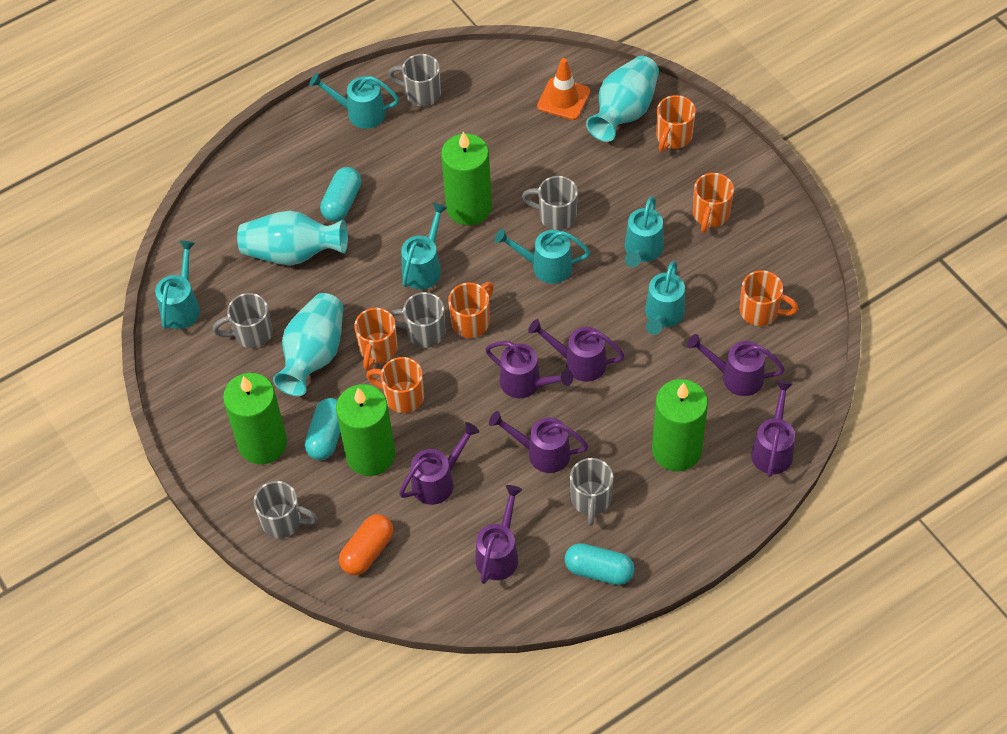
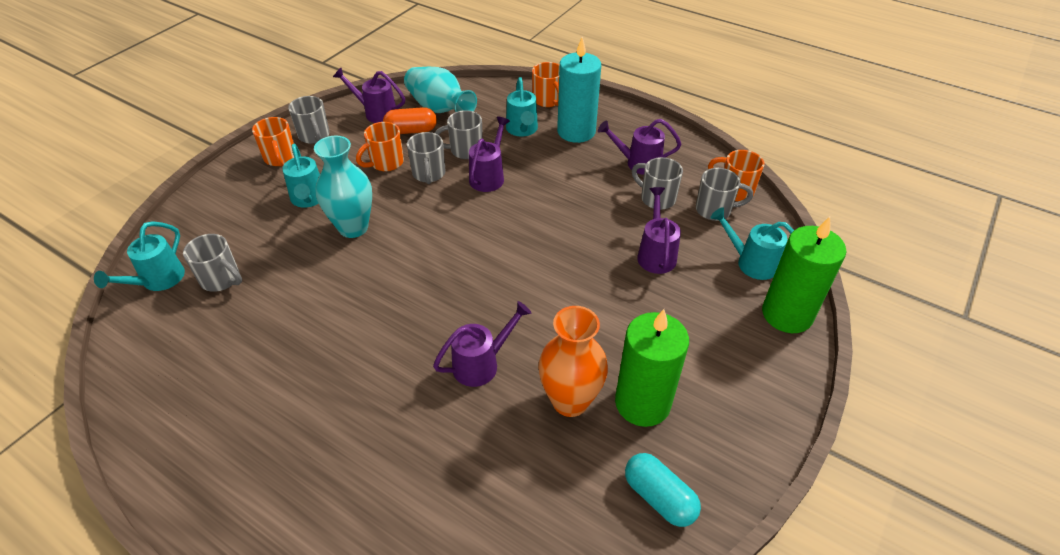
green candle: 4 -> 2
orange mug: 6 -> 4
orange traffic cone: 1 -> 0
orange vase: 0 -> 1
purple watering can: 7 -> 5
turquoise candle: 0 -> 1
turquoise capsule: 3 -> 1
turquoise vase: 3 -> 2
turquoise watering can: 6 -> 4

